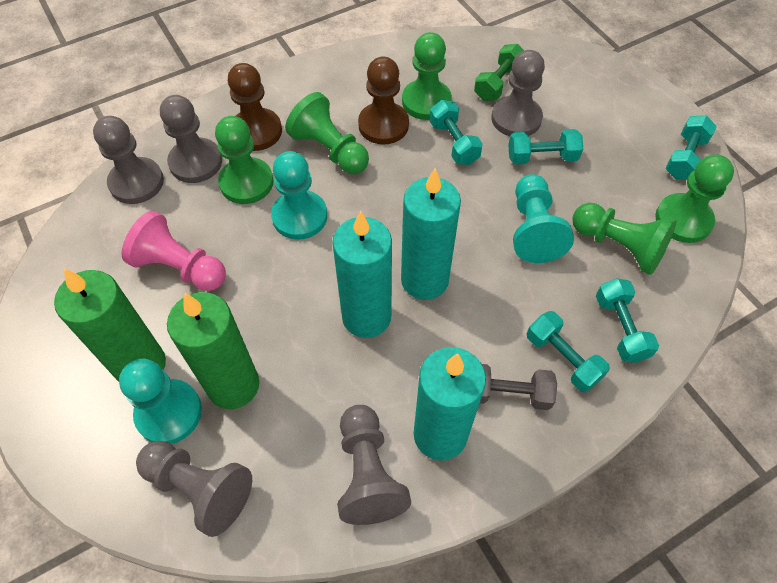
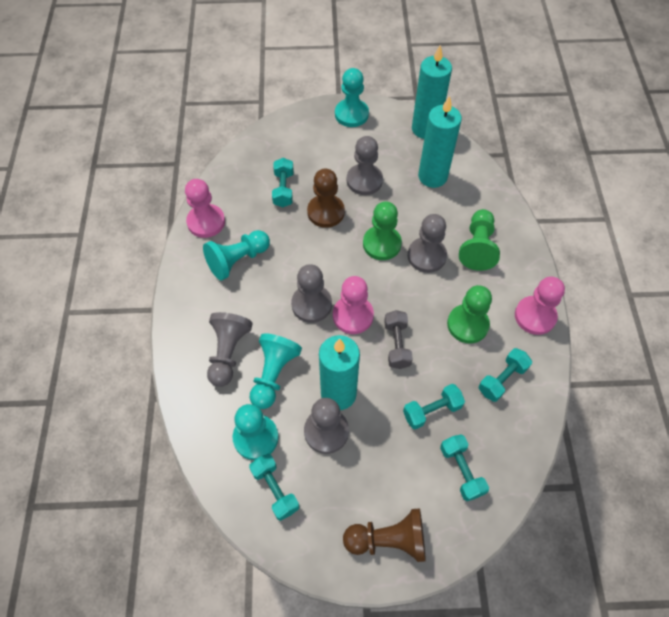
green candle: 2 -> 0
green dumbbell: 1 -> 0
green pawn: 5 -> 3
pink pawn: 1 -> 3
turquoise pawn: 3 -> 4

